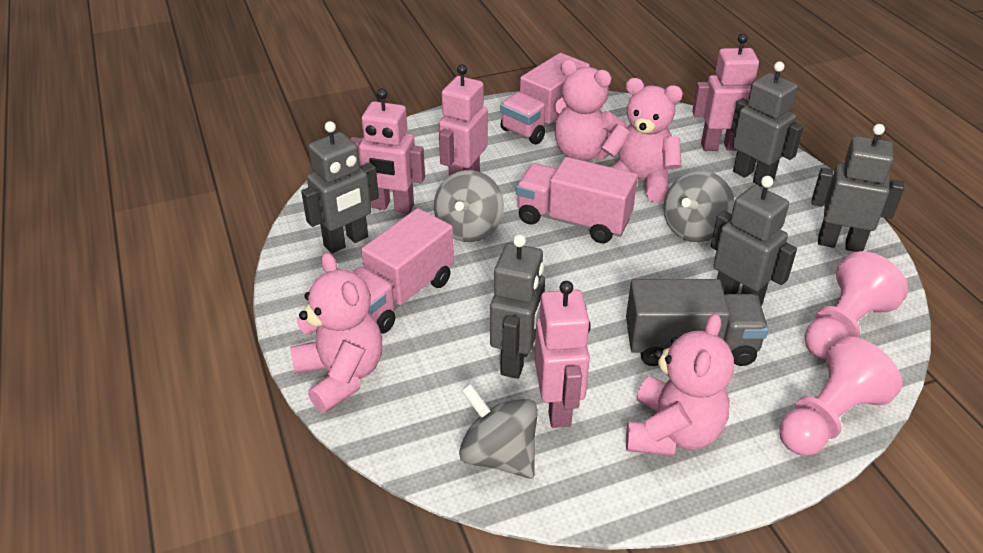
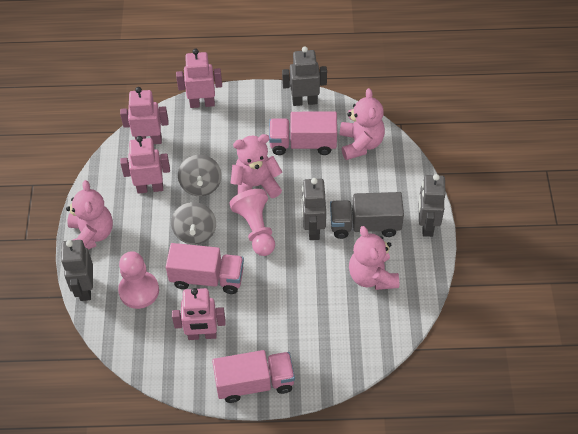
grey robot: 5 -> 4
grey spinning top: 3 -> 2

